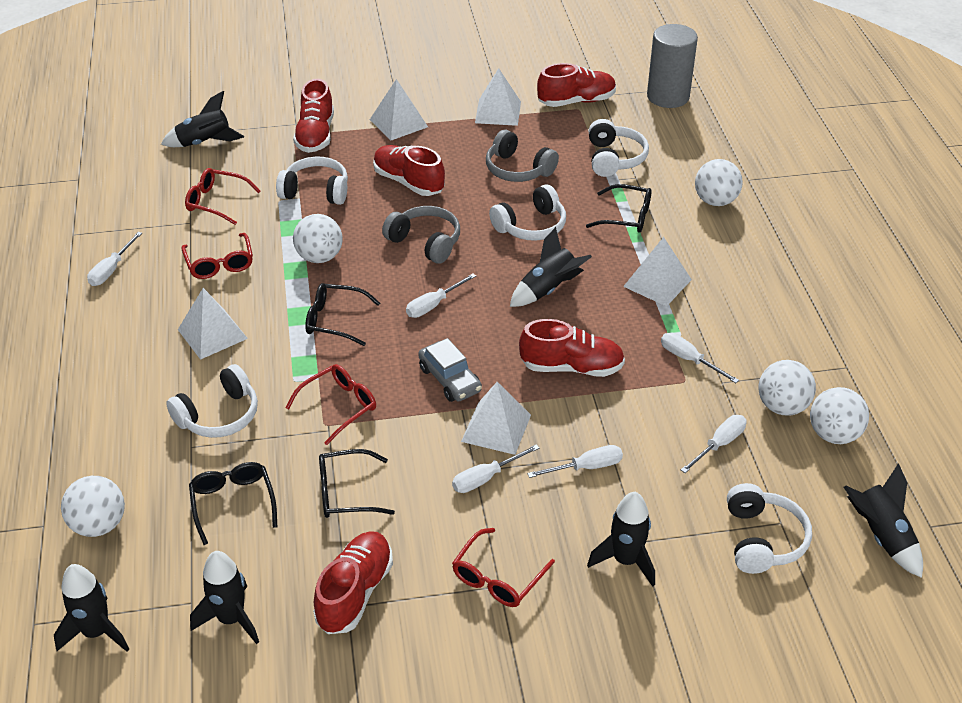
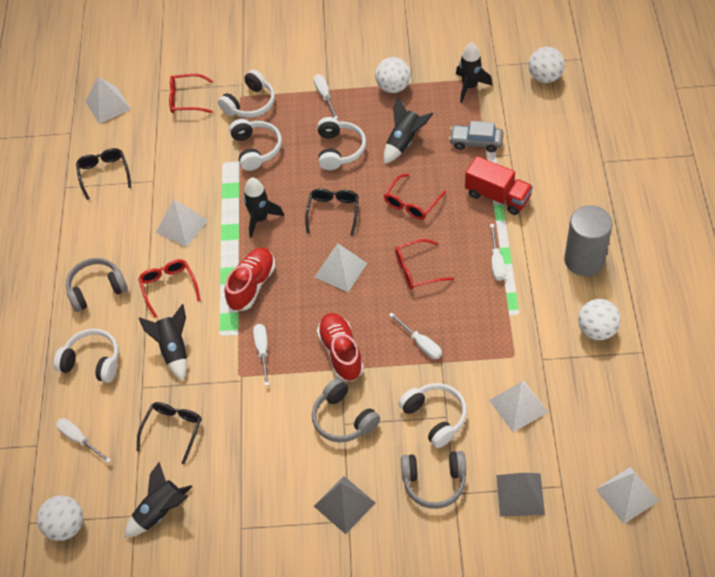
black glasses: 4 -> 3
black rocket: 6 -> 5
grey headphones: 2 -> 3
grey pyramid: 0 -> 2
red shoe: 5 -> 2
red truck: 0 -> 1
white ball: 5 -> 4
white screwdriver: 6 -> 5

